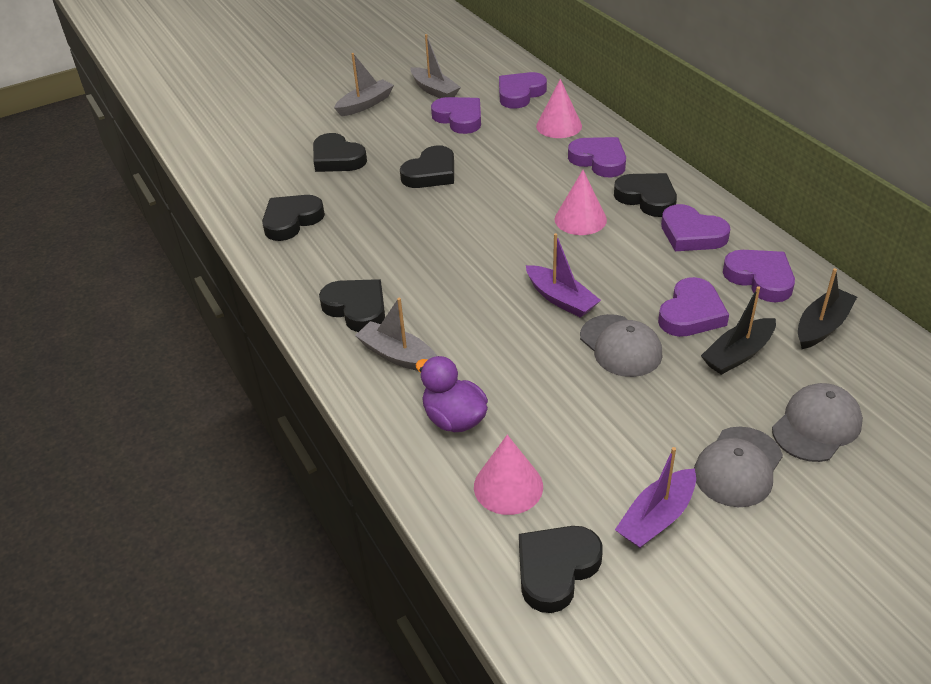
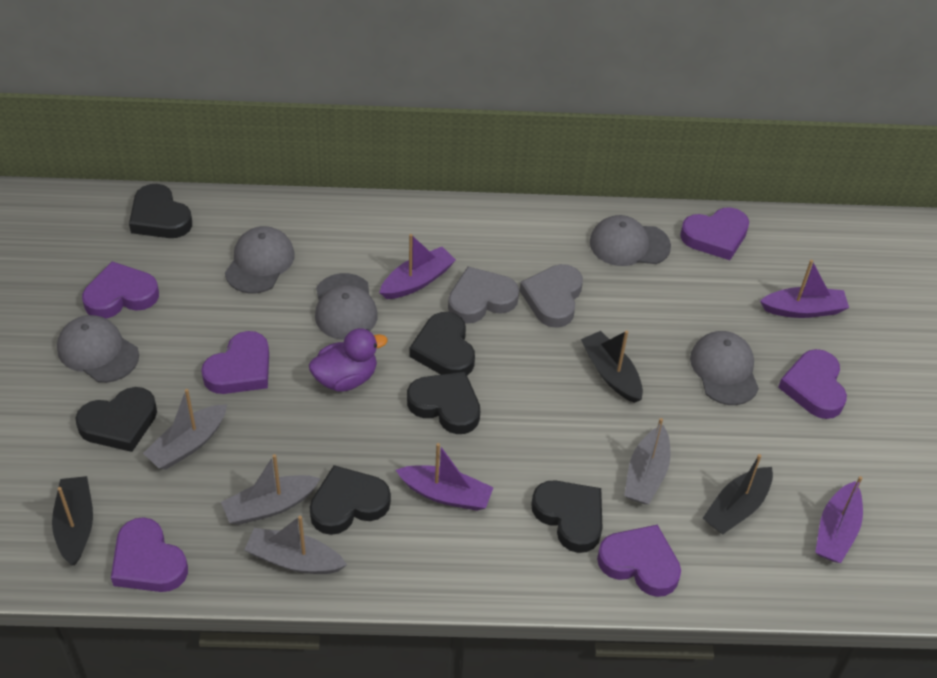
black boat: 2 -> 3
grey boat: 3 -> 4
grey cap: 3 -> 5
grey heart: 0 -> 2
pink cone: 3 -> 0
purple boat: 2 -> 4

